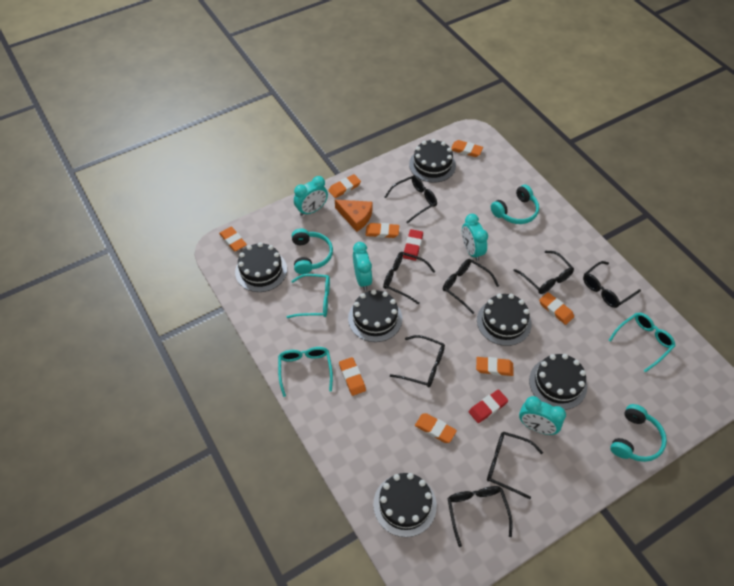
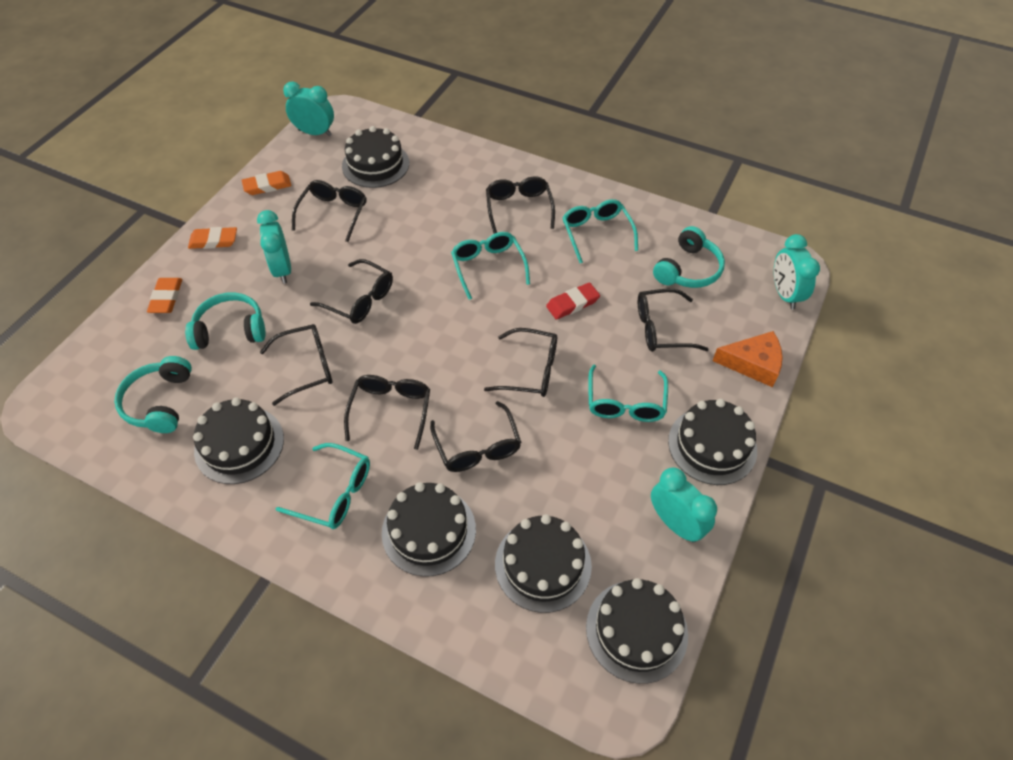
orange eraser: 8 -> 3
red eraser: 2 -> 1
turquoise glasses: 3 -> 4

